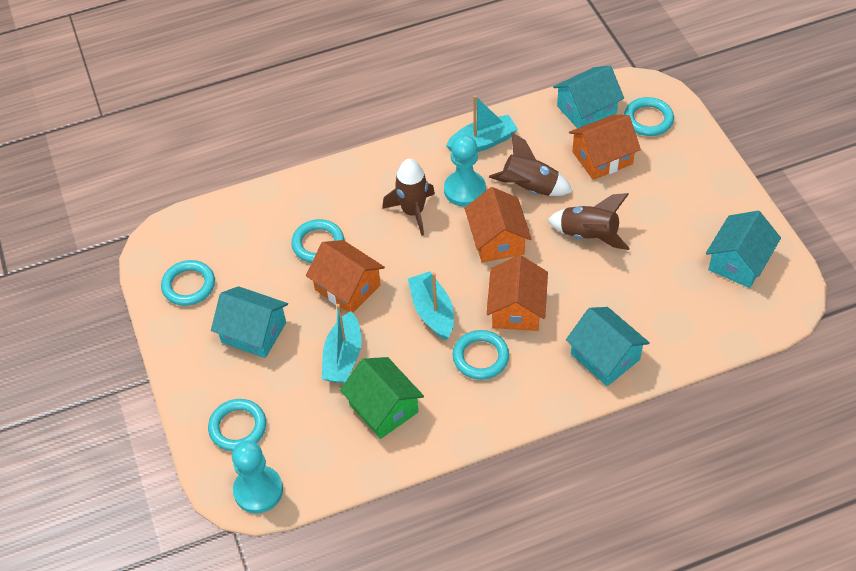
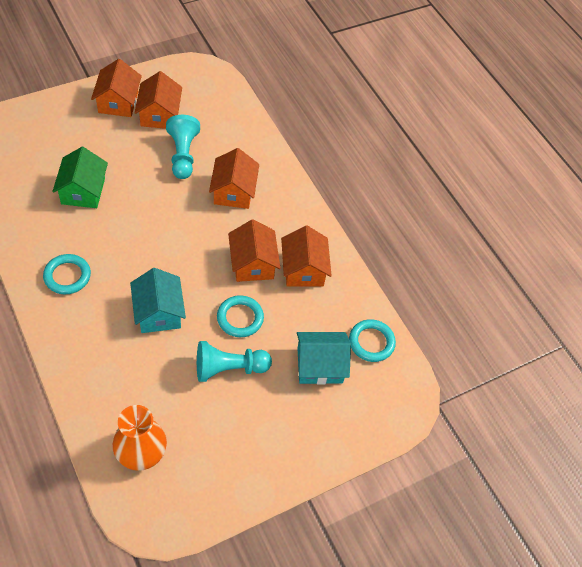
brown rocket: 3 -> 0
orange house: 4 -> 5
orange vase: 0 -> 1
turquoise boat: 3 -> 0
turquoise house: 4 -> 2
turquoise ring: 5 -> 3

